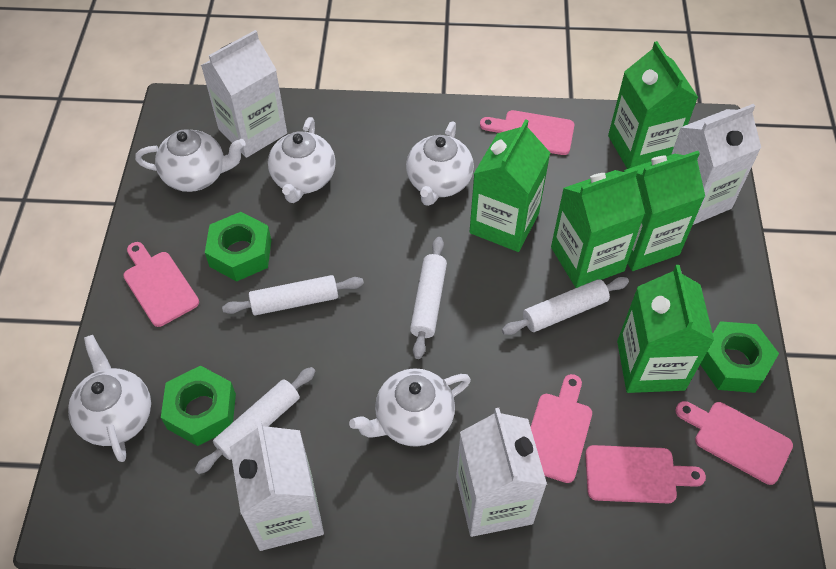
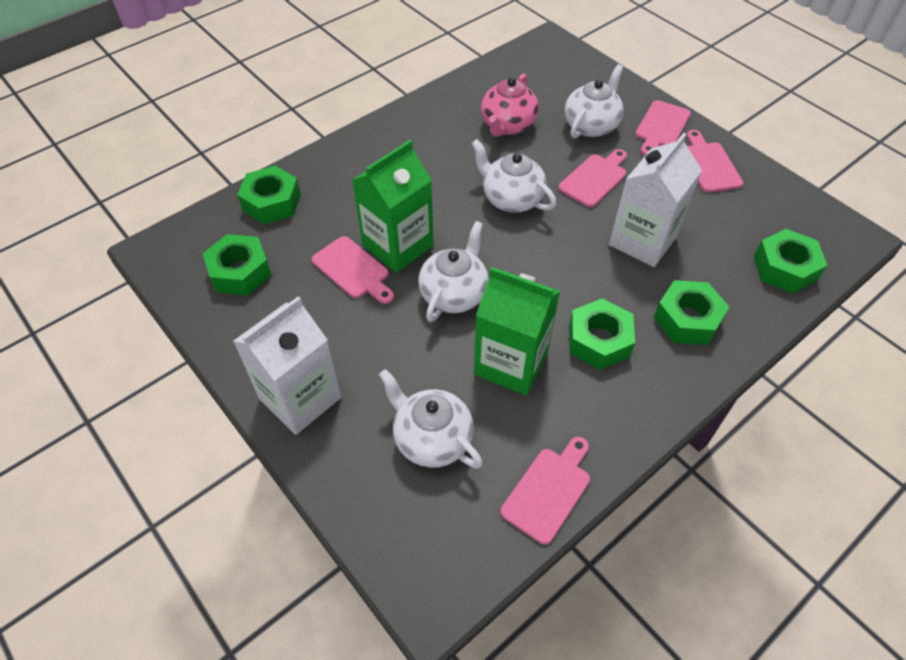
green carton: 5 -> 2
green nut: 3 -> 5
pink teapot: 0 -> 1
white carton: 4 -> 2
white rolling pin: 4 -> 0
white teapot: 5 -> 4

